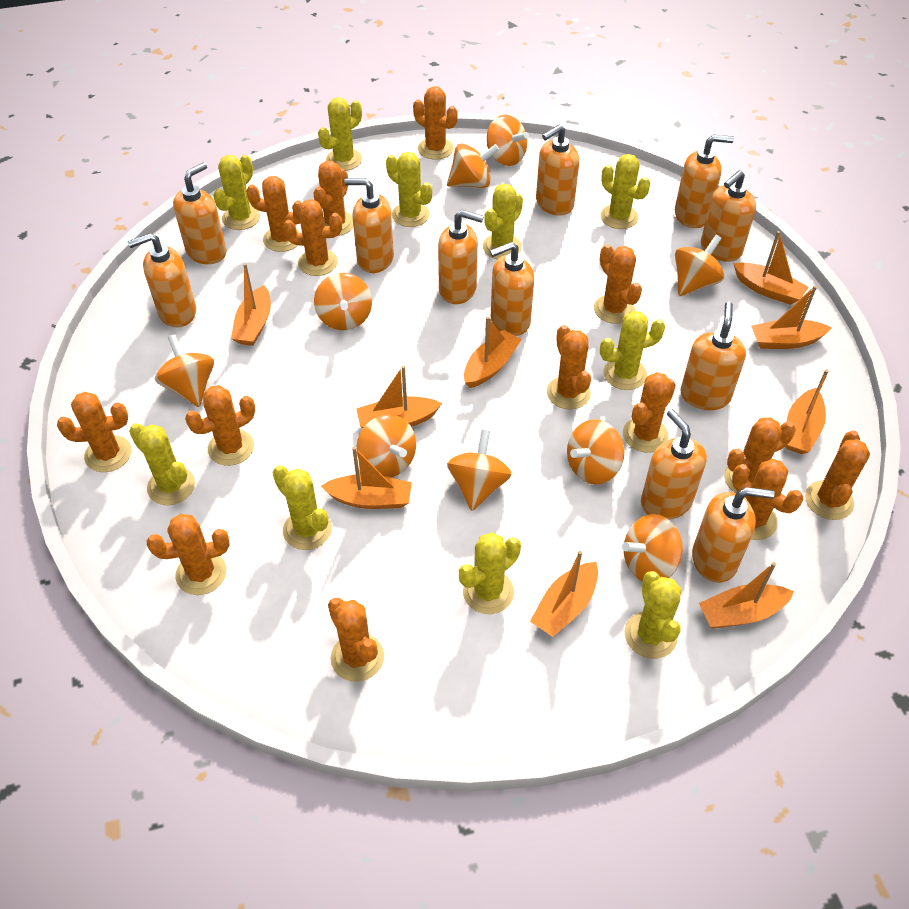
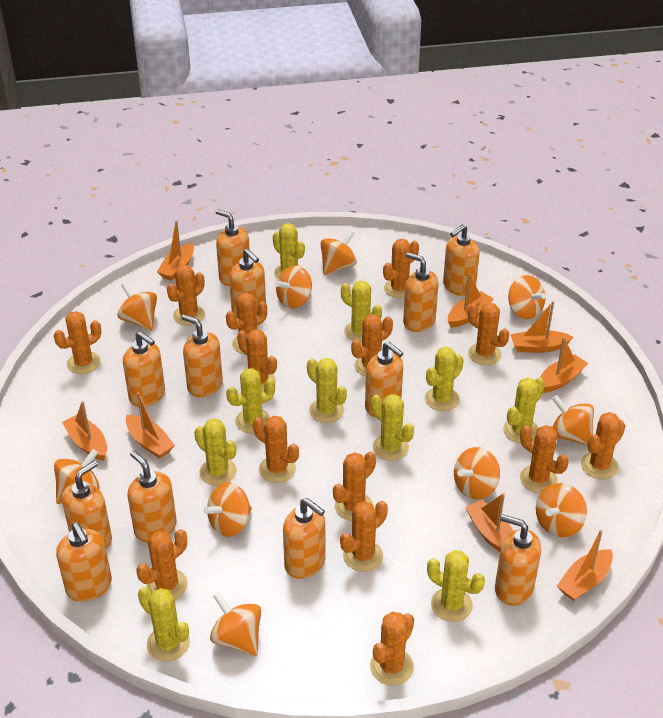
orange boat: 9 -> 8
orange soap dispenser: 11 -> 12
orange spinning top: 9 -> 10

